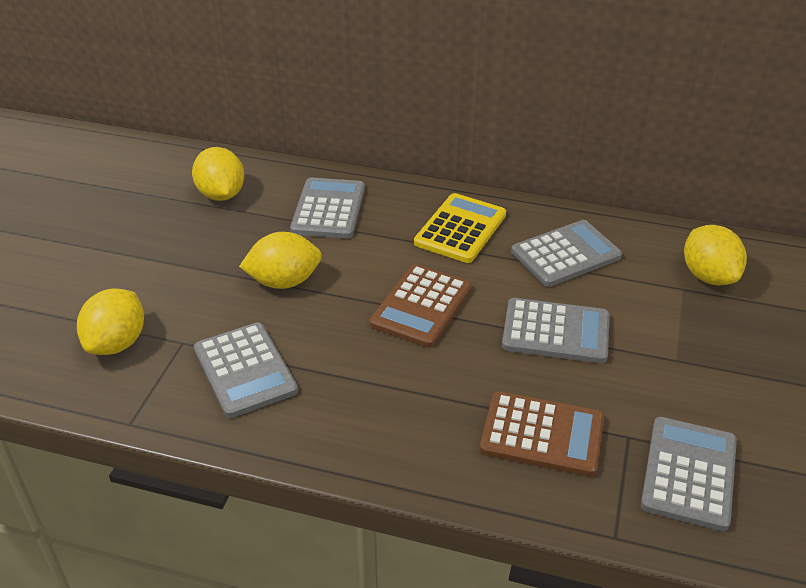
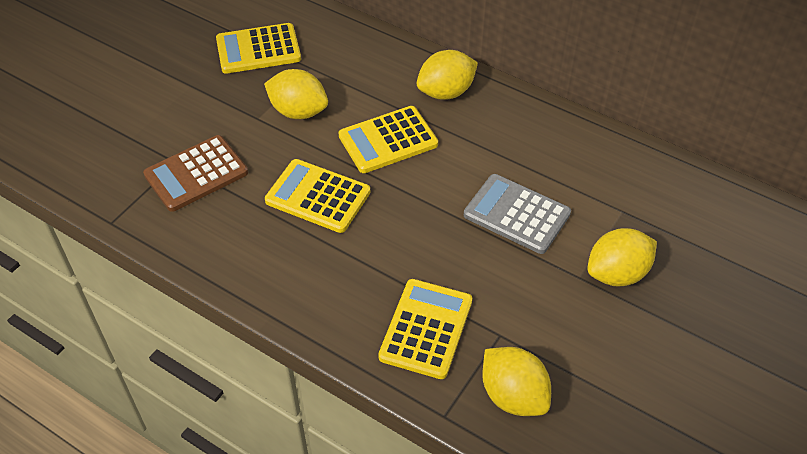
brown calculator: 2 -> 1
grey calculator: 5 -> 1
yellow calculator: 1 -> 4

